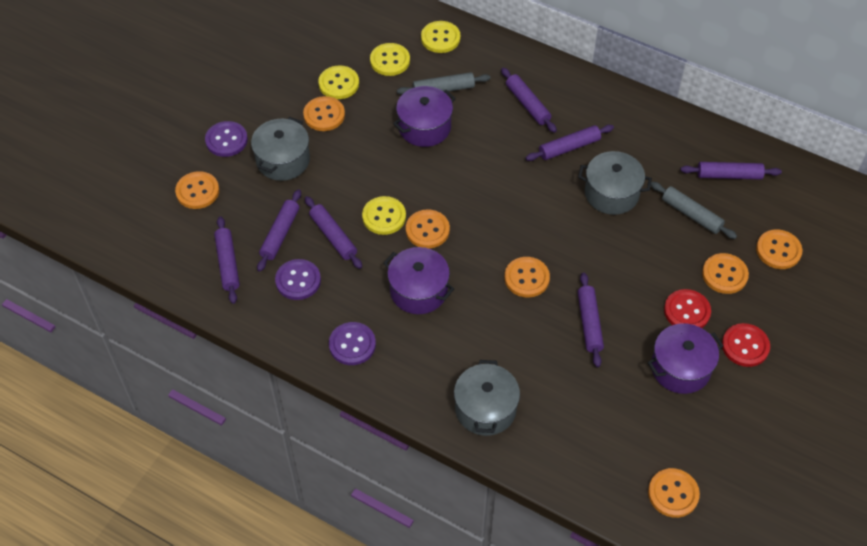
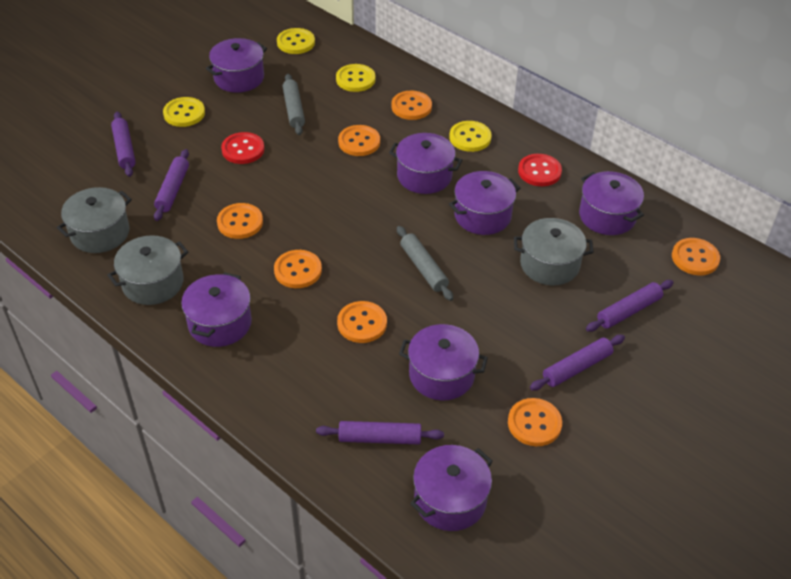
purple button: 3 -> 0
purple pot: 3 -> 7
purple rolling pin: 7 -> 5

